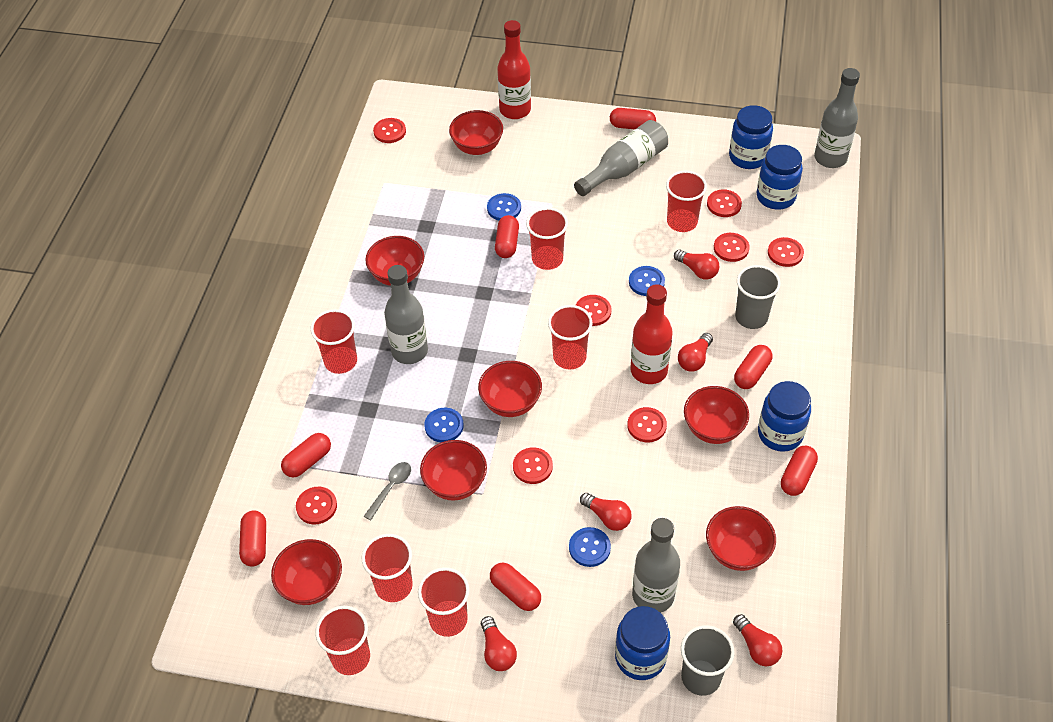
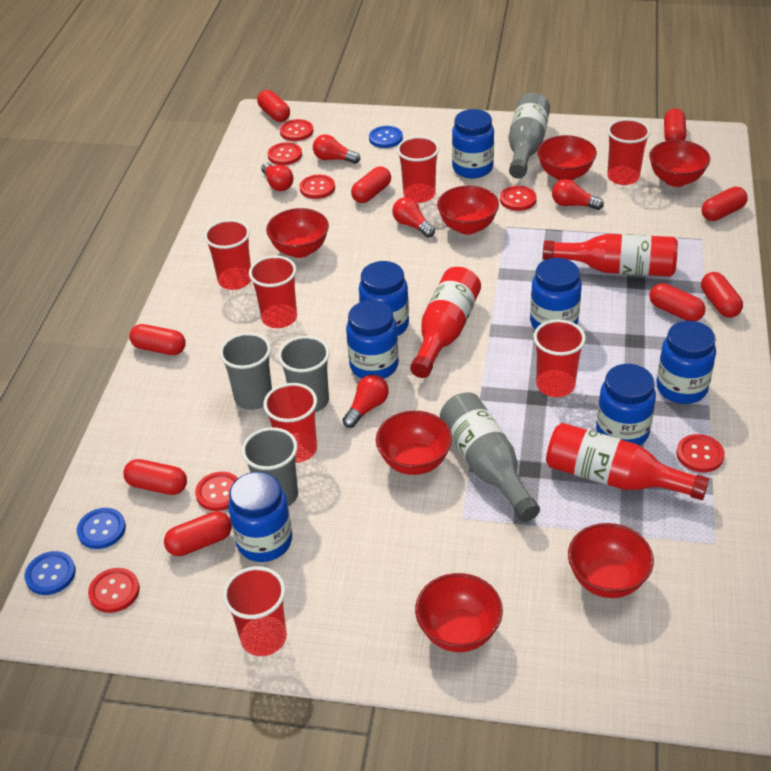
blue button: 4 -> 3
blue jar: 4 -> 7
grey bottle: 4 -> 2
grey cup: 2 -> 3
grey spoon: 1 -> 0
red bottle: 2 -> 3
red button: 8 -> 7
red capsule: 7 -> 9

